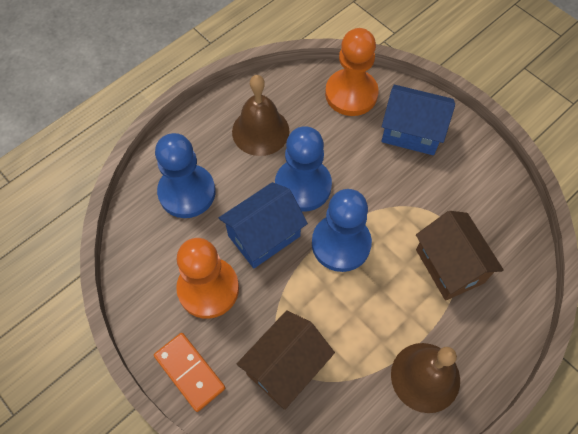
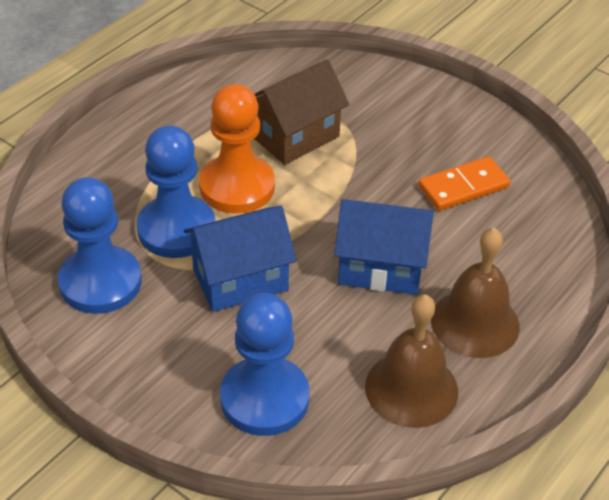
brown house: 2 -> 1
orange pawn: 2 -> 1

